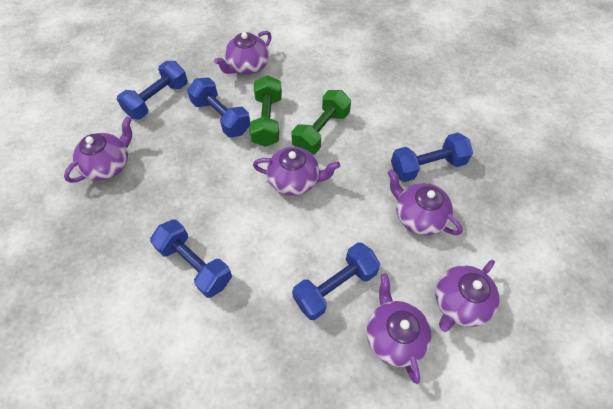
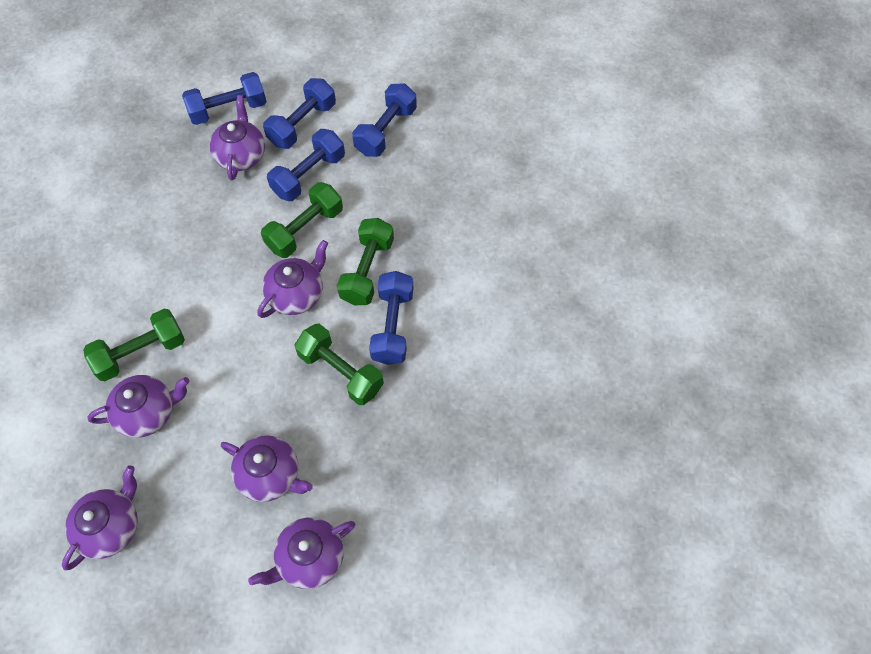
green dumbbell: 2 -> 4

